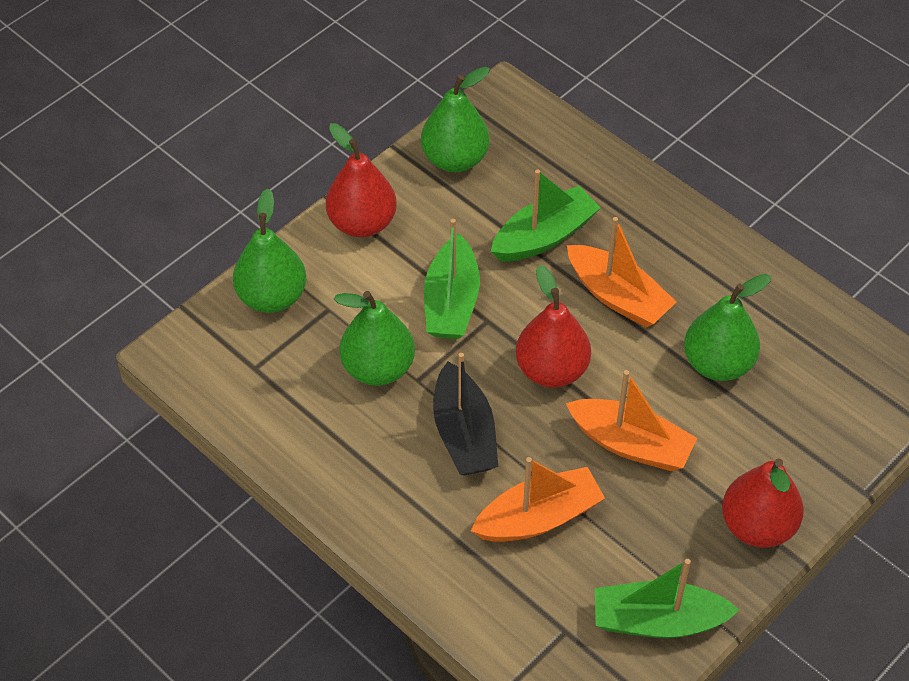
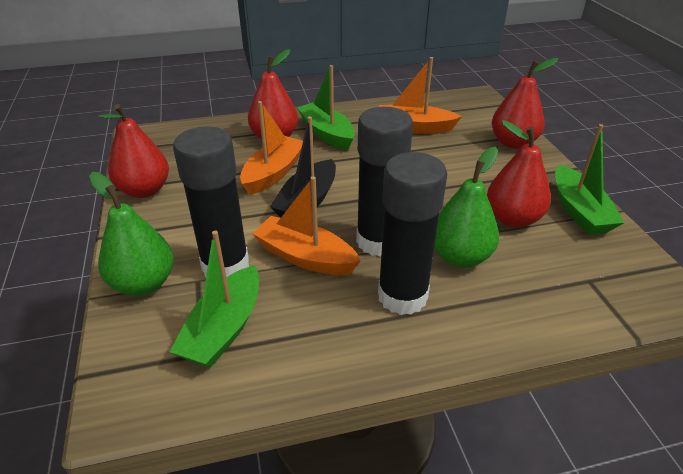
black glue stick: 0 -> 3
green pear: 4 -> 2
red pear: 3 -> 4

